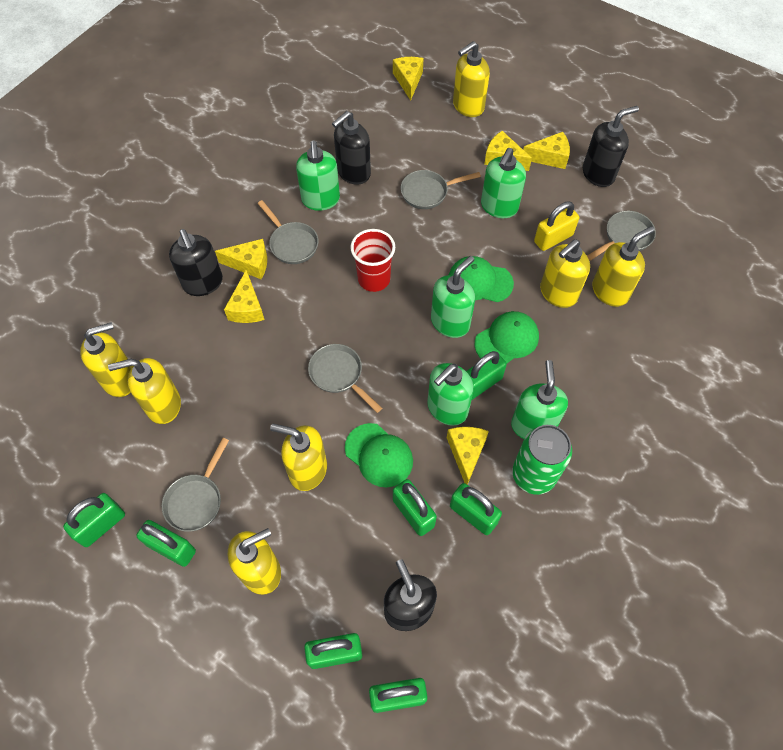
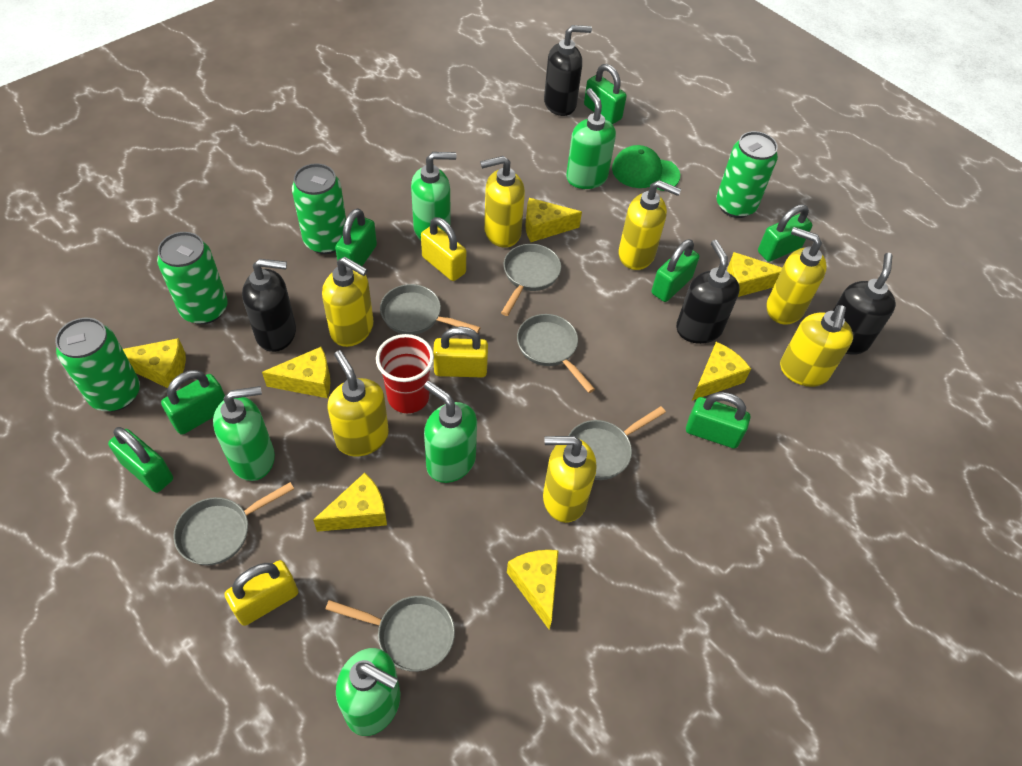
green can: 1 -> 4
green cap: 3 -> 1
grey pan: 5 -> 6
yellow cheese: 6 -> 7
yellow padlock: 1 -> 3

